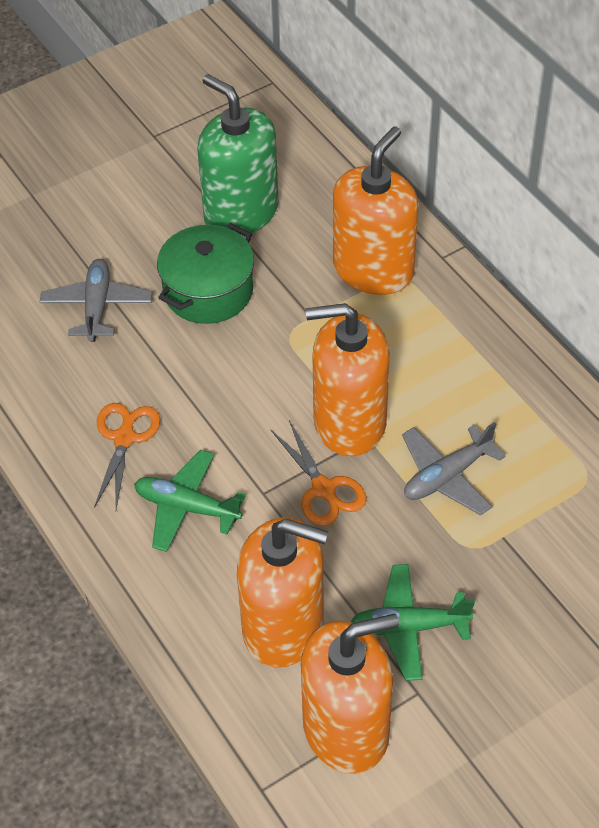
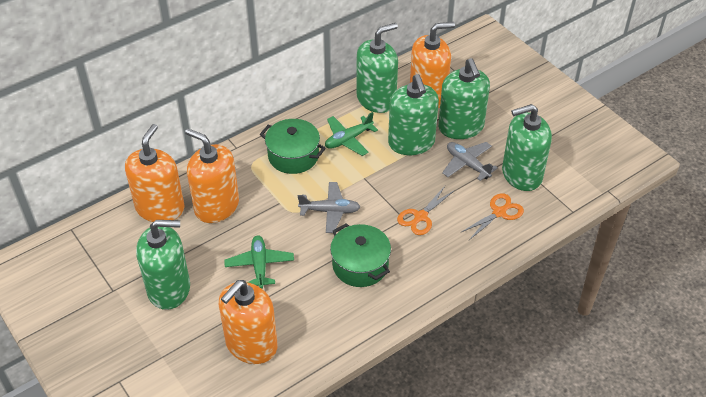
green pot: 1 -> 2
green soap dispenser: 1 -> 5

